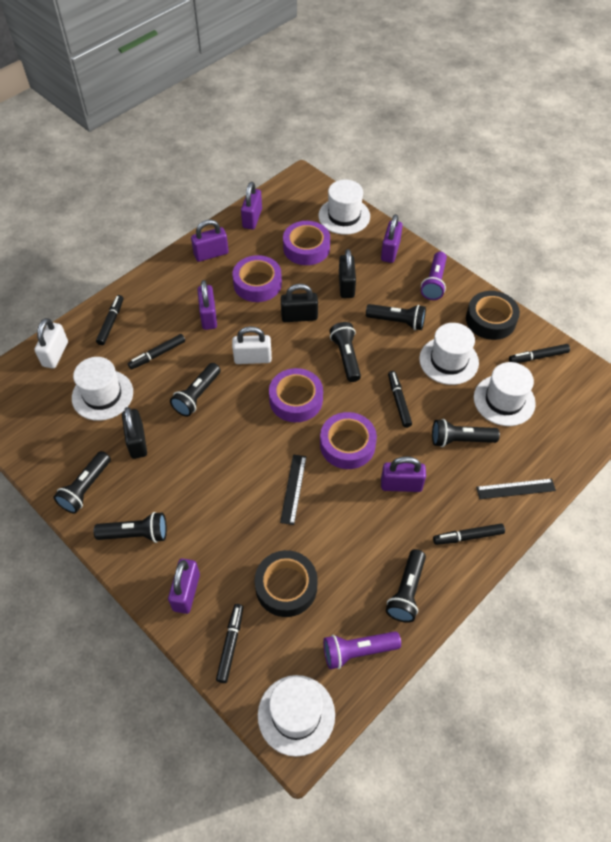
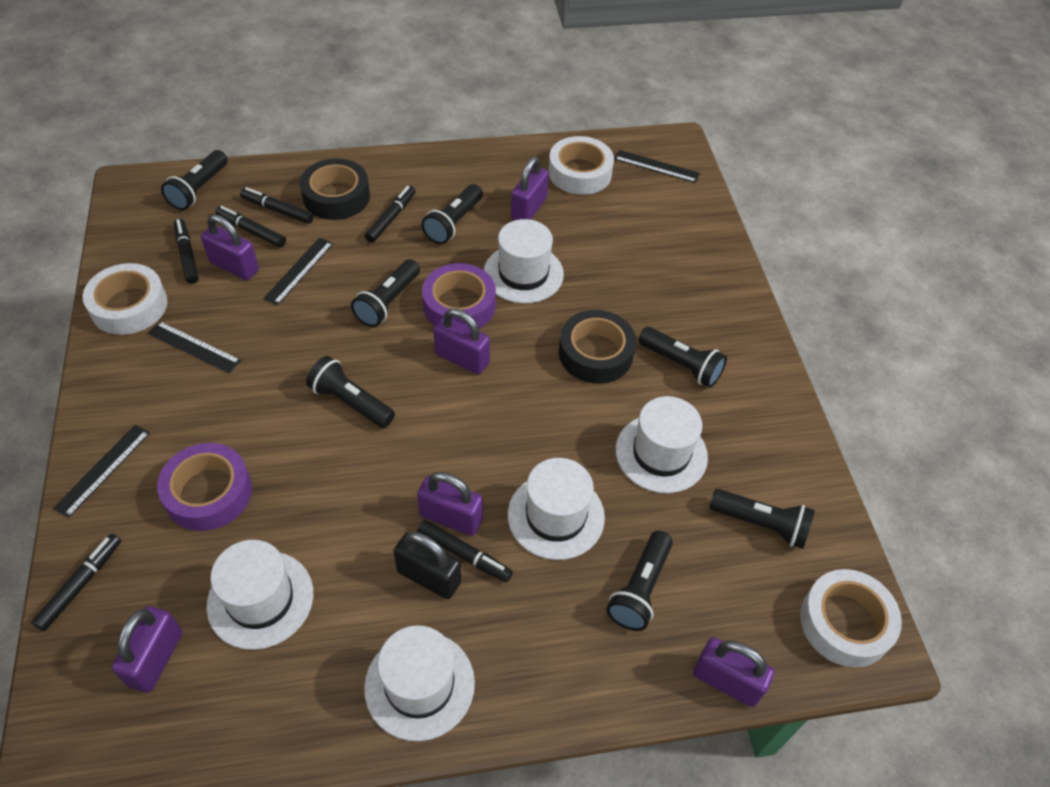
black padlock: 3 -> 1
black ruler: 2 -> 4
purple flashlight: 2 -> 0
purple tape: 4 -> 2
white padlock: 2 -> 0
white tape: 0 -> 3

